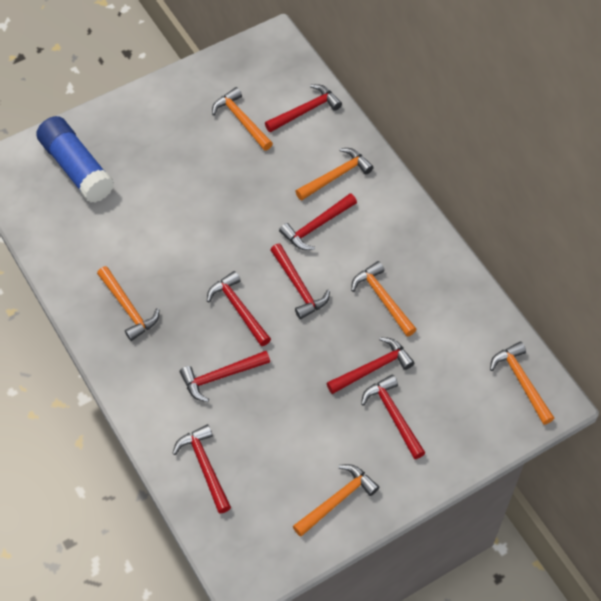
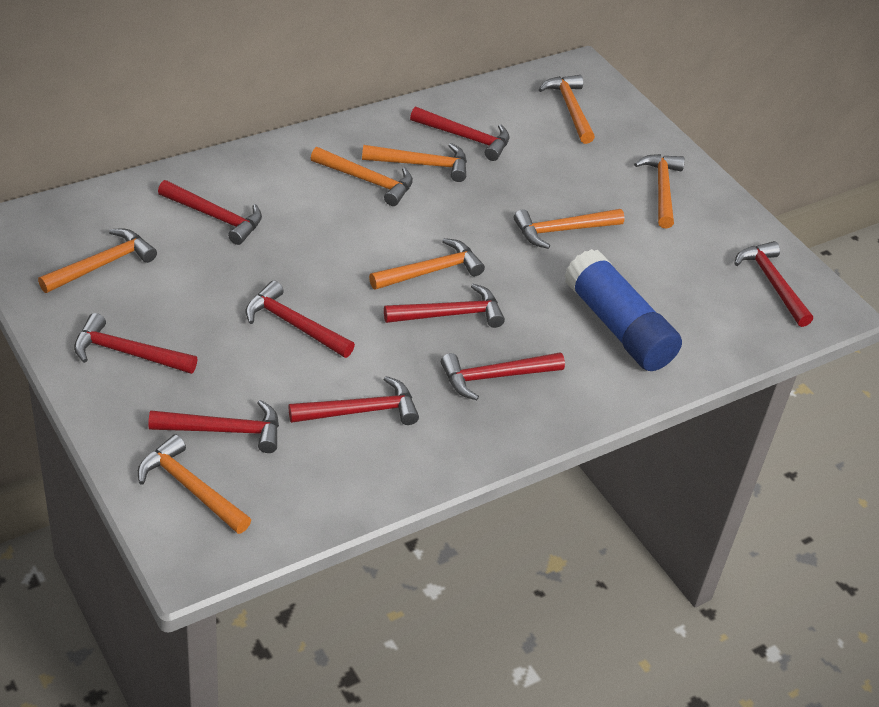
orange hammer: 6 -> 8
red hammer: 8 -> 9

